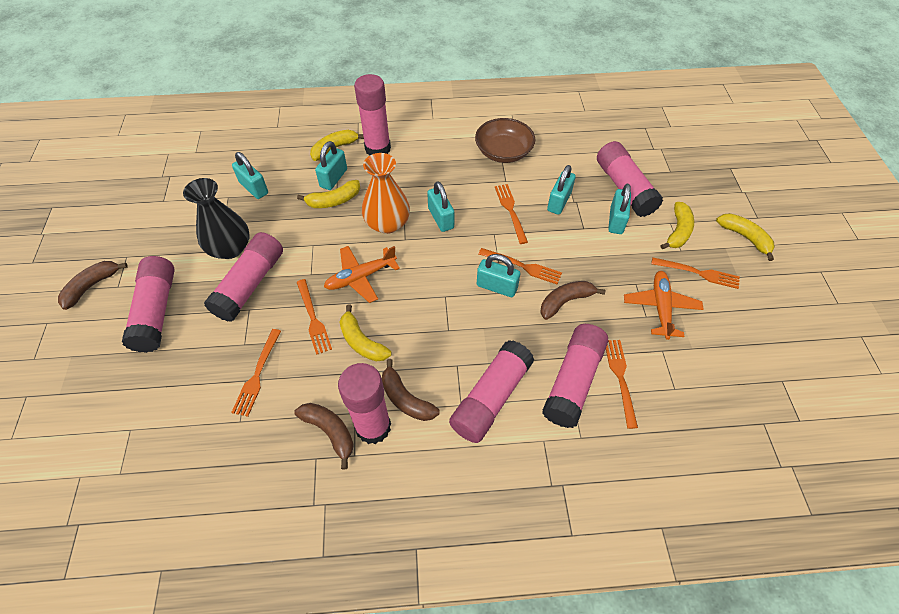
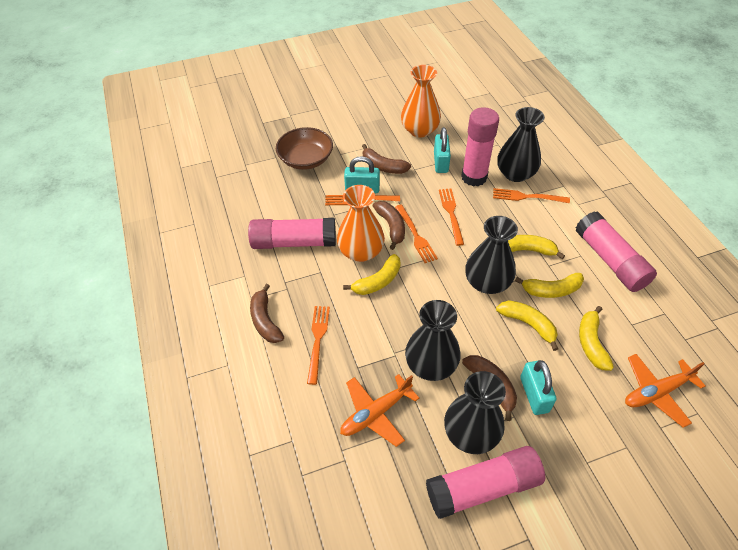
black vase: 1 -> 4
orange fork: 6 -> 5
orange vase: 1 -> 2
pink glue stick: 7 -> 4
turquoise padlock: 6 -> 3

